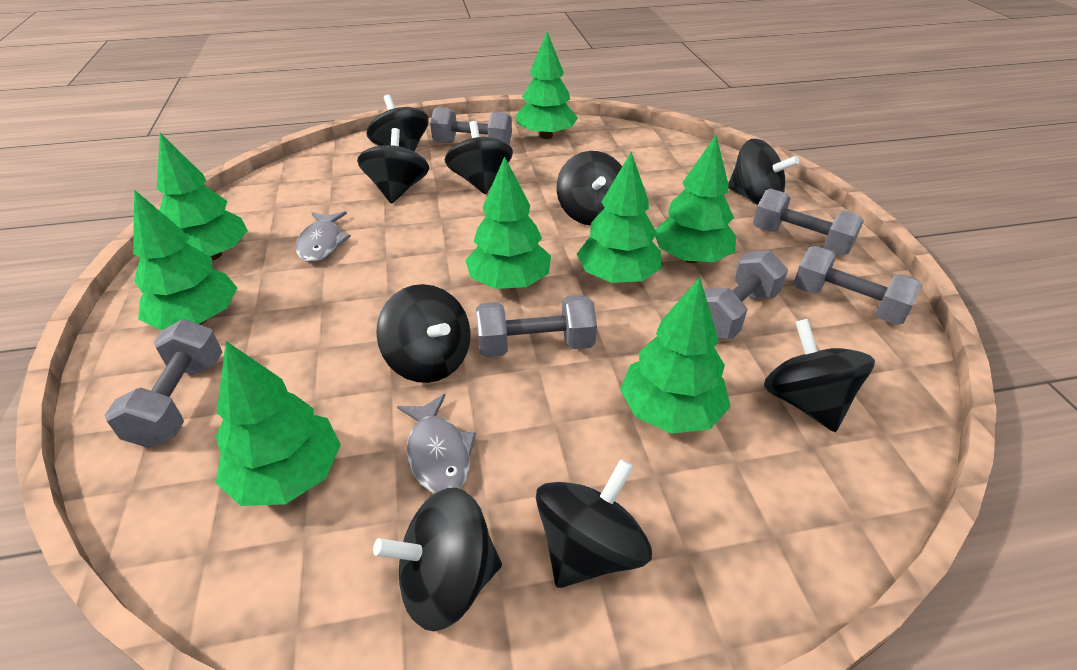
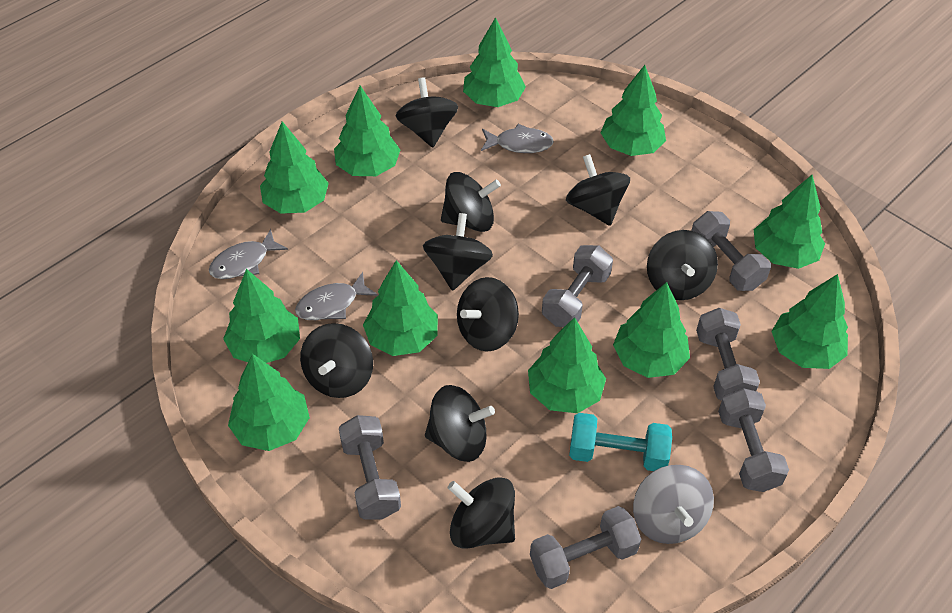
green tree: 8 -> 11
grey fish: 2 -> 3
grey spinning top: 0 -> 1
turquoise dumbbell: 0 -> 1

